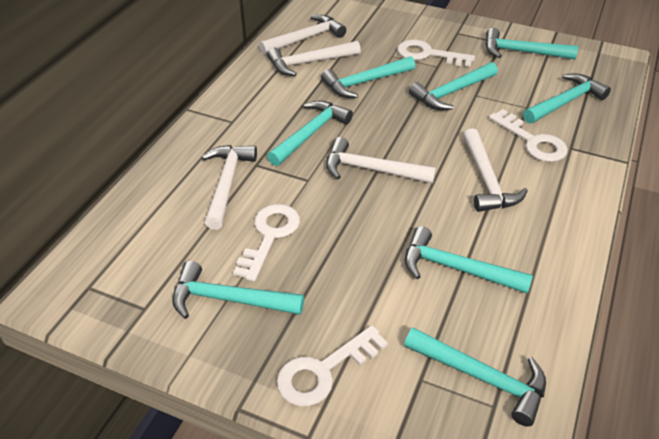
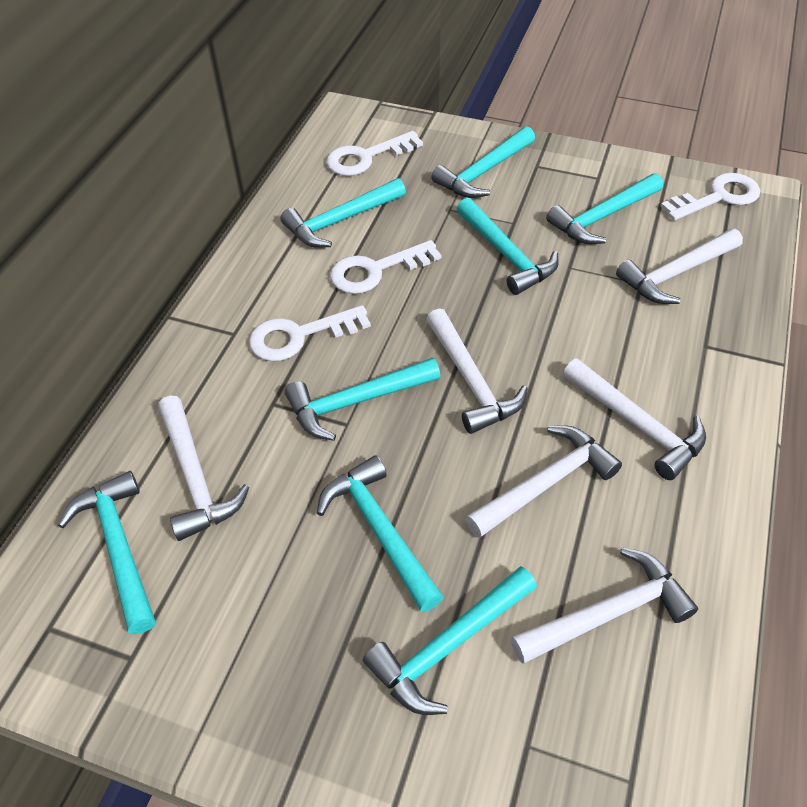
white hammer: 5 -> 6

